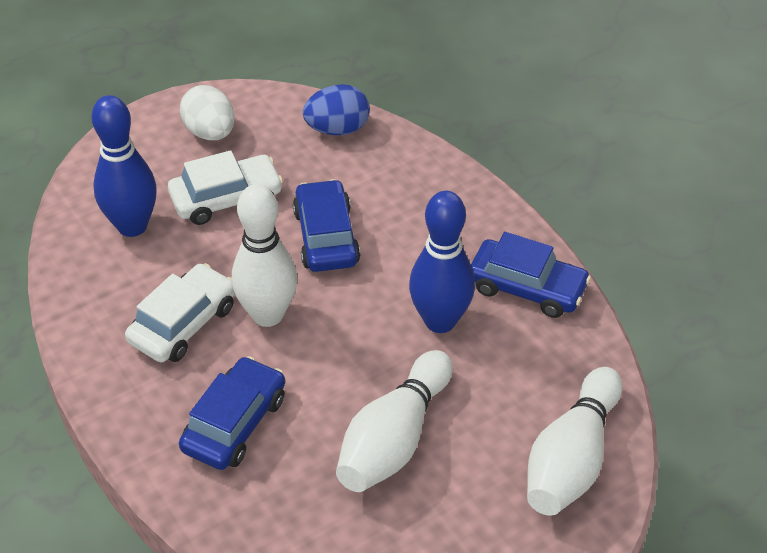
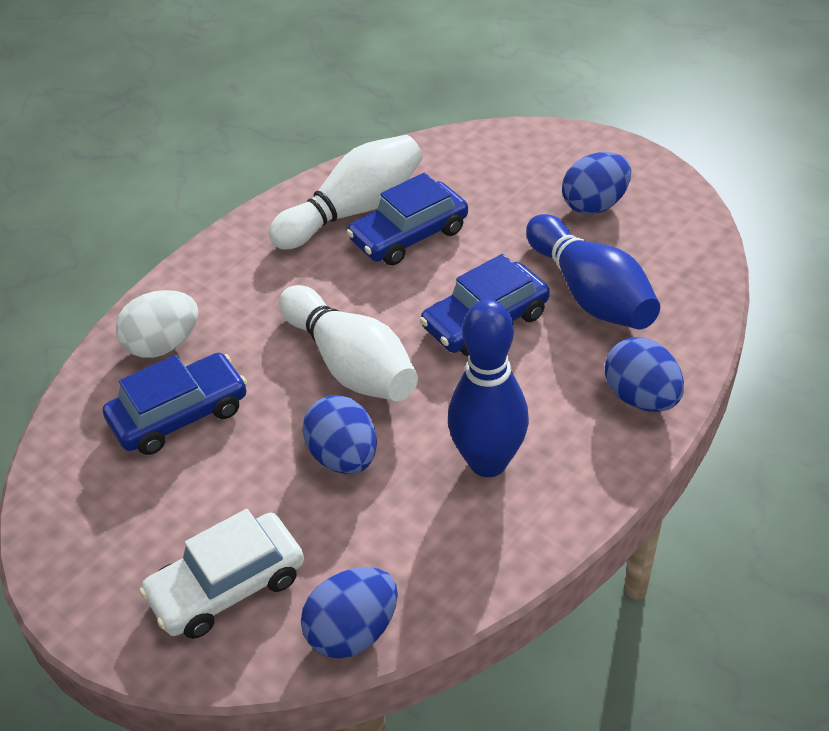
blue egg: 1 -> 4
white bowling pin: 3 -> 2
white car: 2 -> 1

